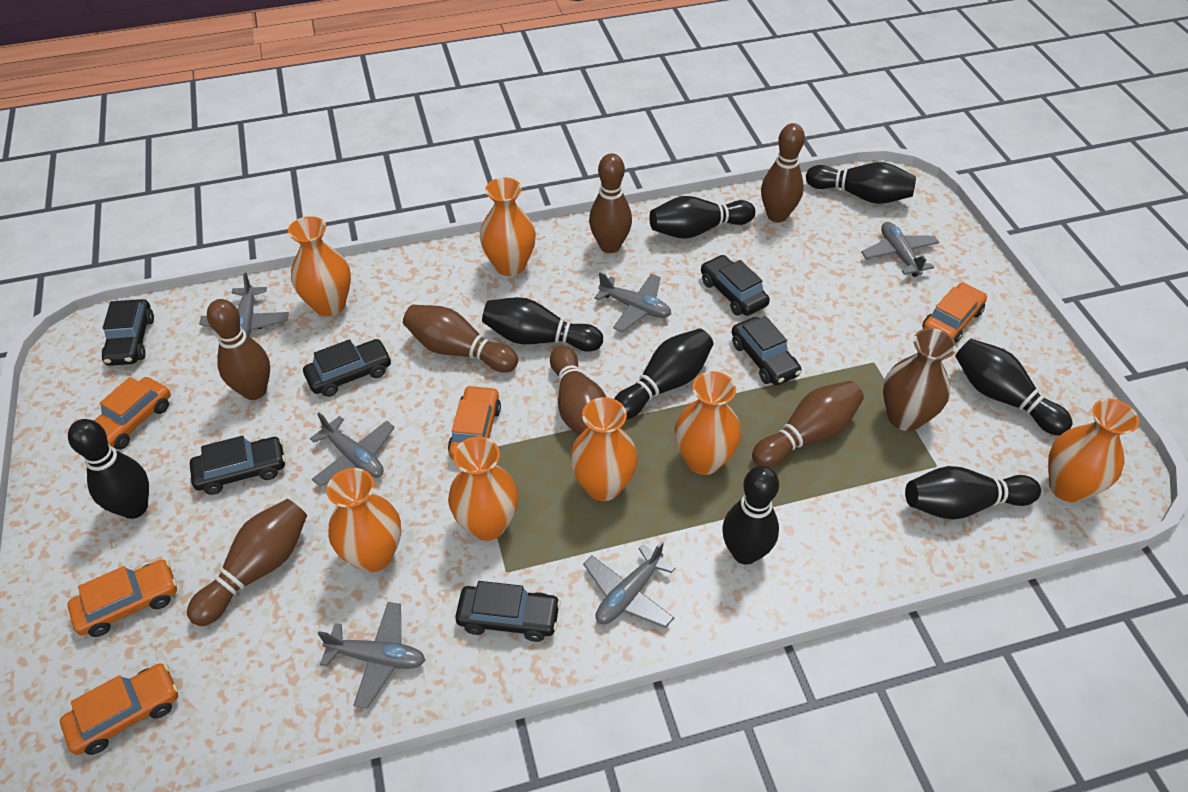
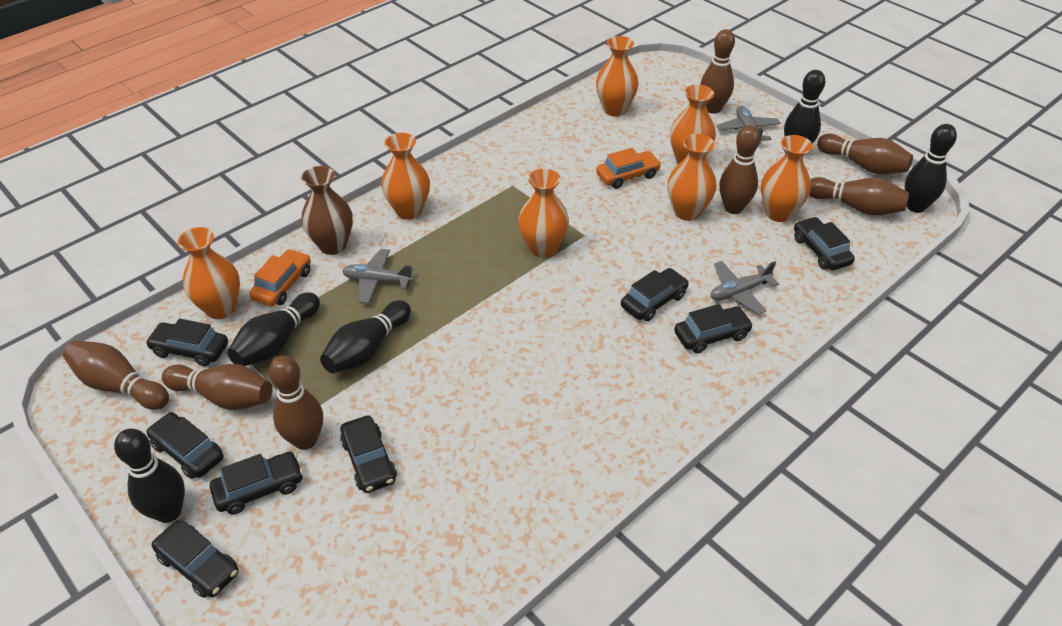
black bowling pin: 8 -> 5
black car: 6 -> 8
grey plane: 6 -> 3
orange car: 5 -> 2

